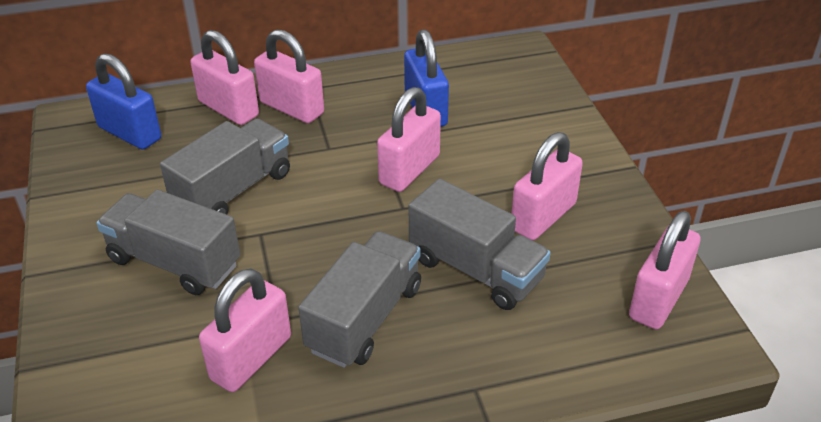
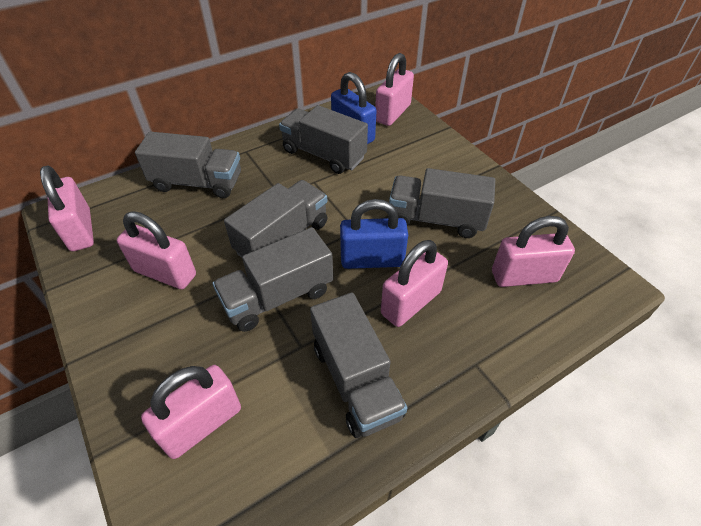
grey truck: 4 -> 6

